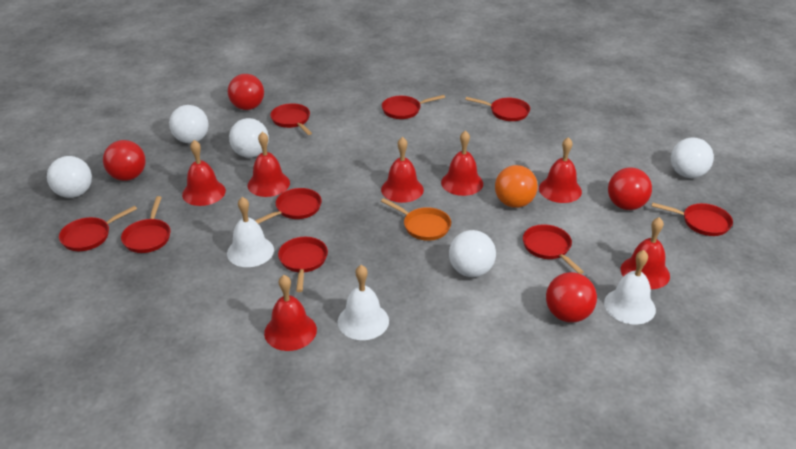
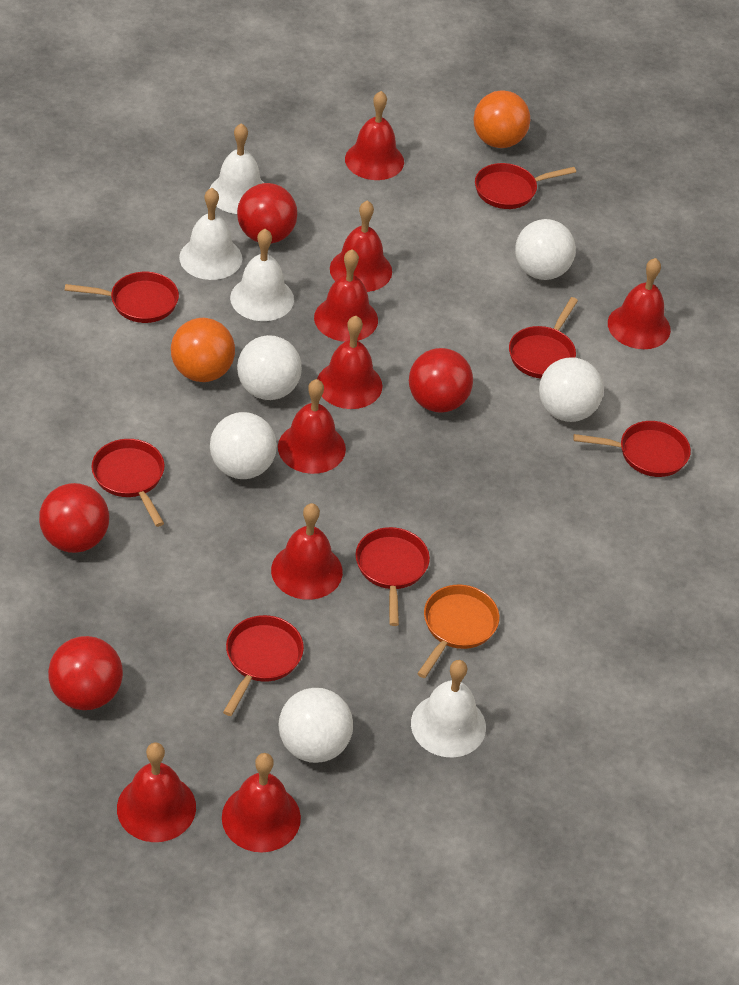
orange ball: 1 -> 2
red bell: 7 -> 9
red pan: 9 -> 7
white bell: 3 -> 4

